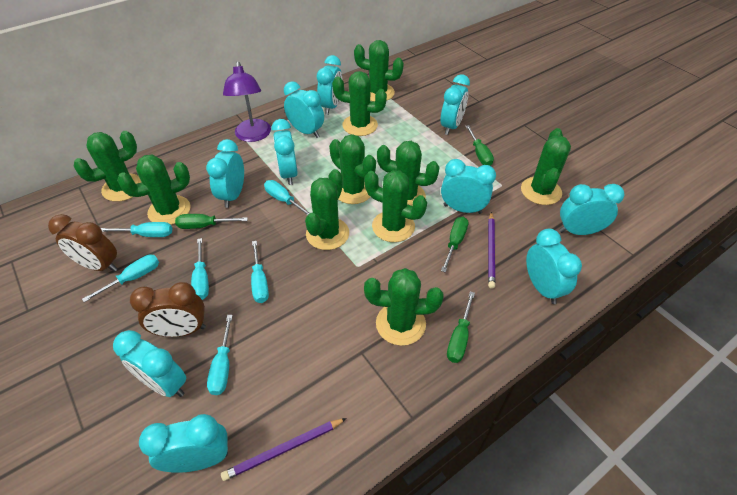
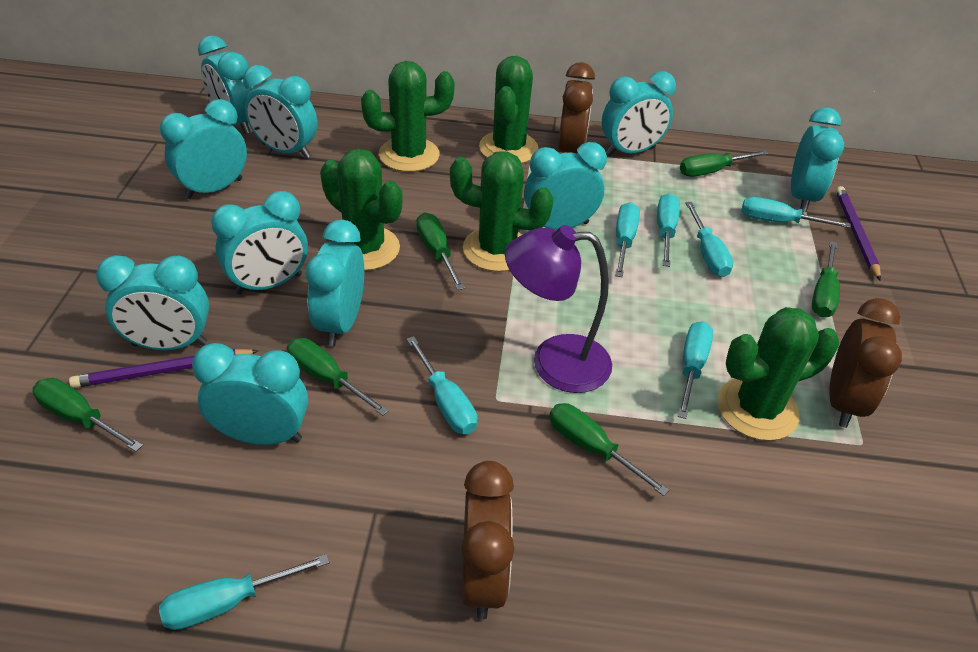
brown clock: 2 -> 3
green cactus: 10 -> 5
green screwdriver: 4 -> 6
turquoise screwdriver: 6 -> 7

